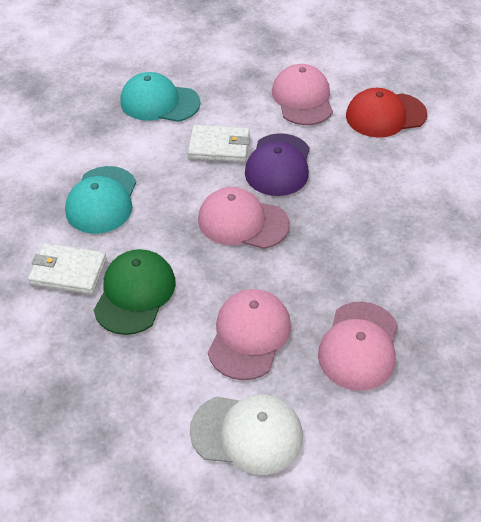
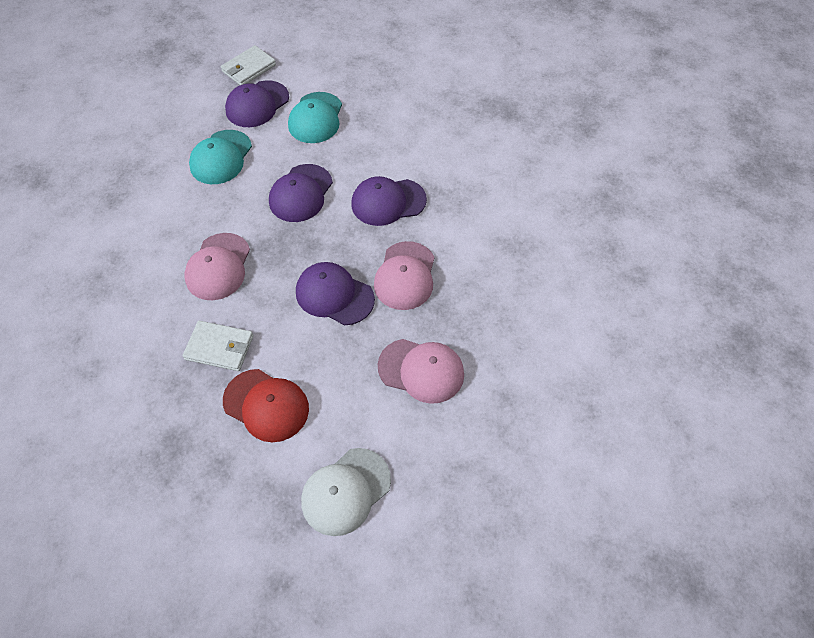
green cap: 1 -> 0
pink cap: 4 -> 3
purple cap: 1 -> 4

